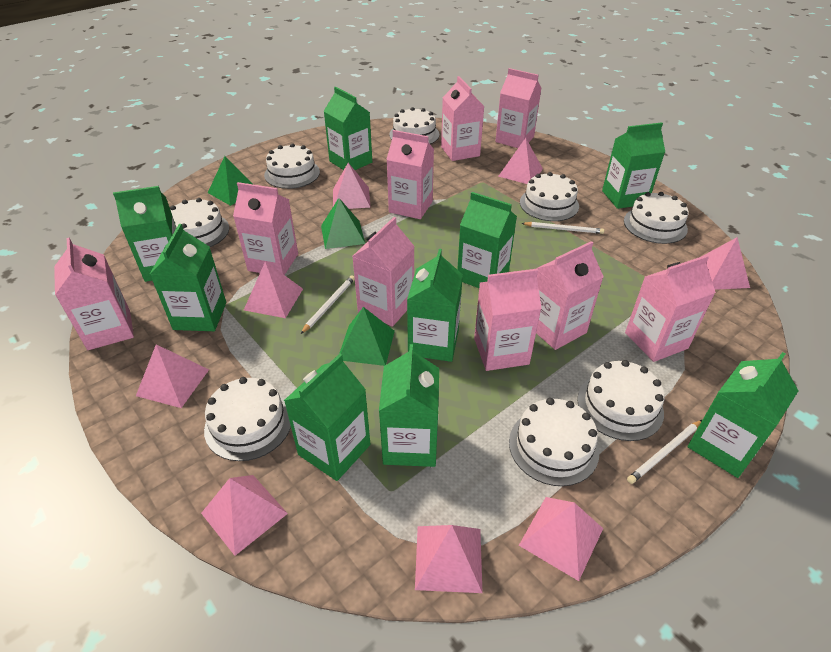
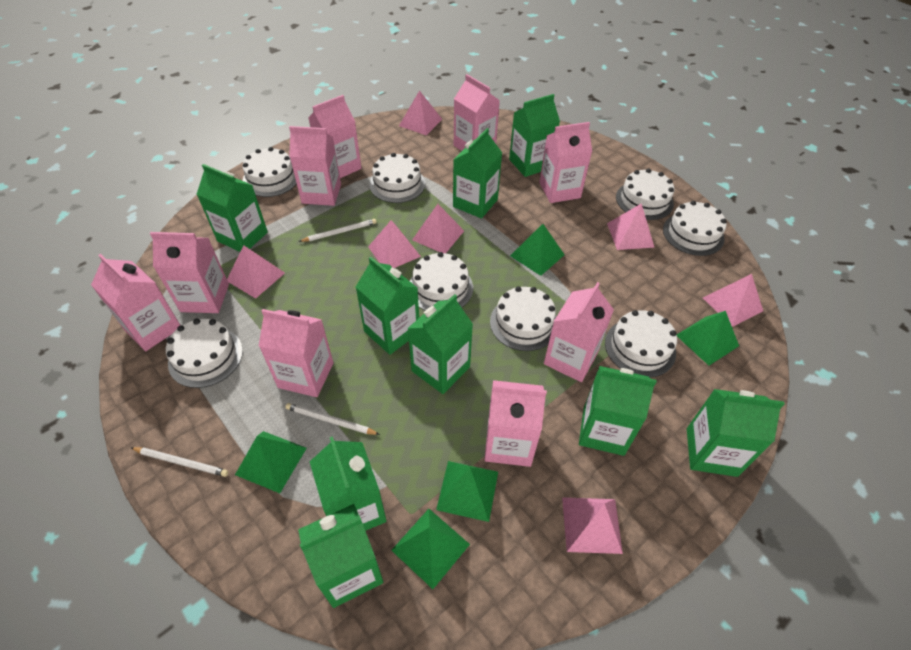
green pyramid: 3 -> 5
pink pyramid: 8 -> 7

